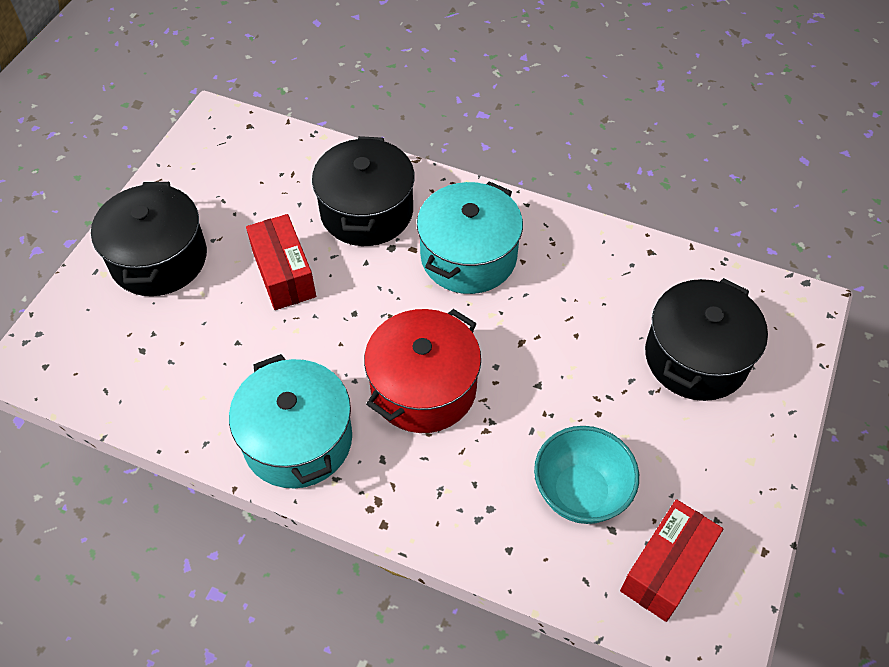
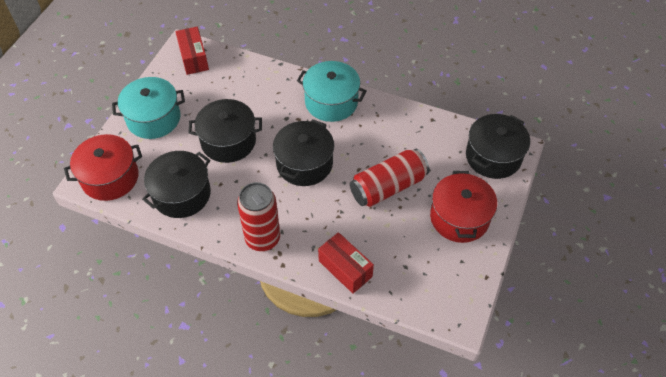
black pot: 3 -> 4
red can: 0 -> 2
red pot: 1 -> 2
turquoise bowl: 1 -> 0

